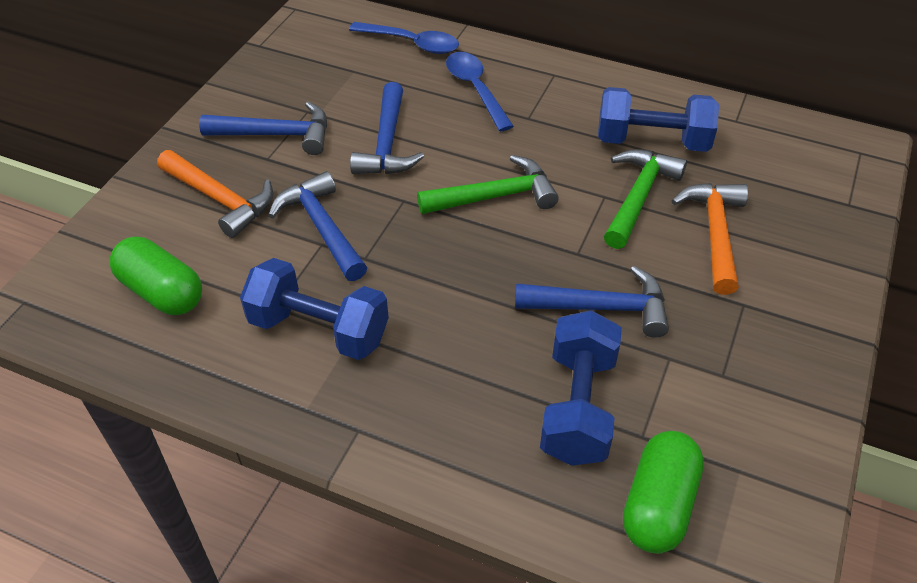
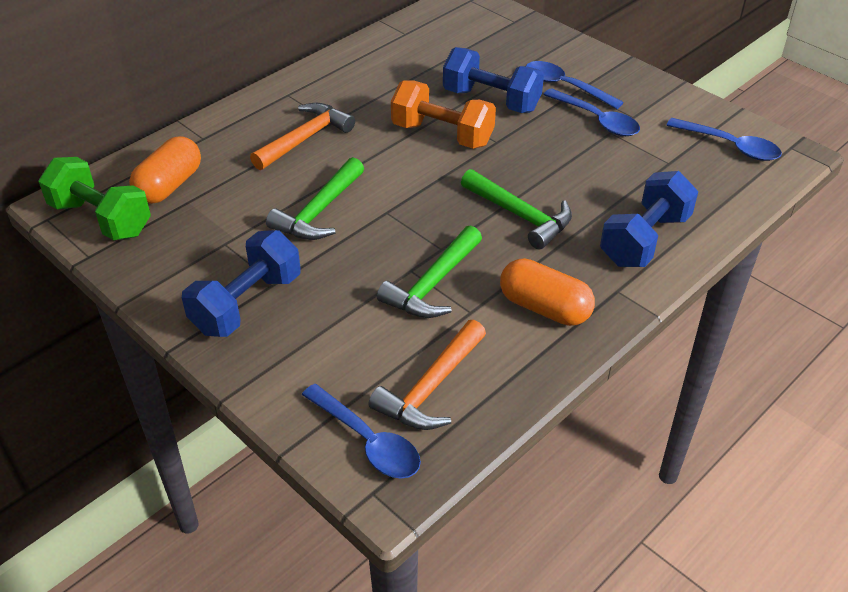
blue hammer: 4 -> 0
blue spoon: 2 -> 4
green capsule: 2 -> 0
green dumbbell: 0 -> 1
green hammer: 2 -> 3
orange capsule: 0 -> 2
orange dumbbell: 0 -> 1

